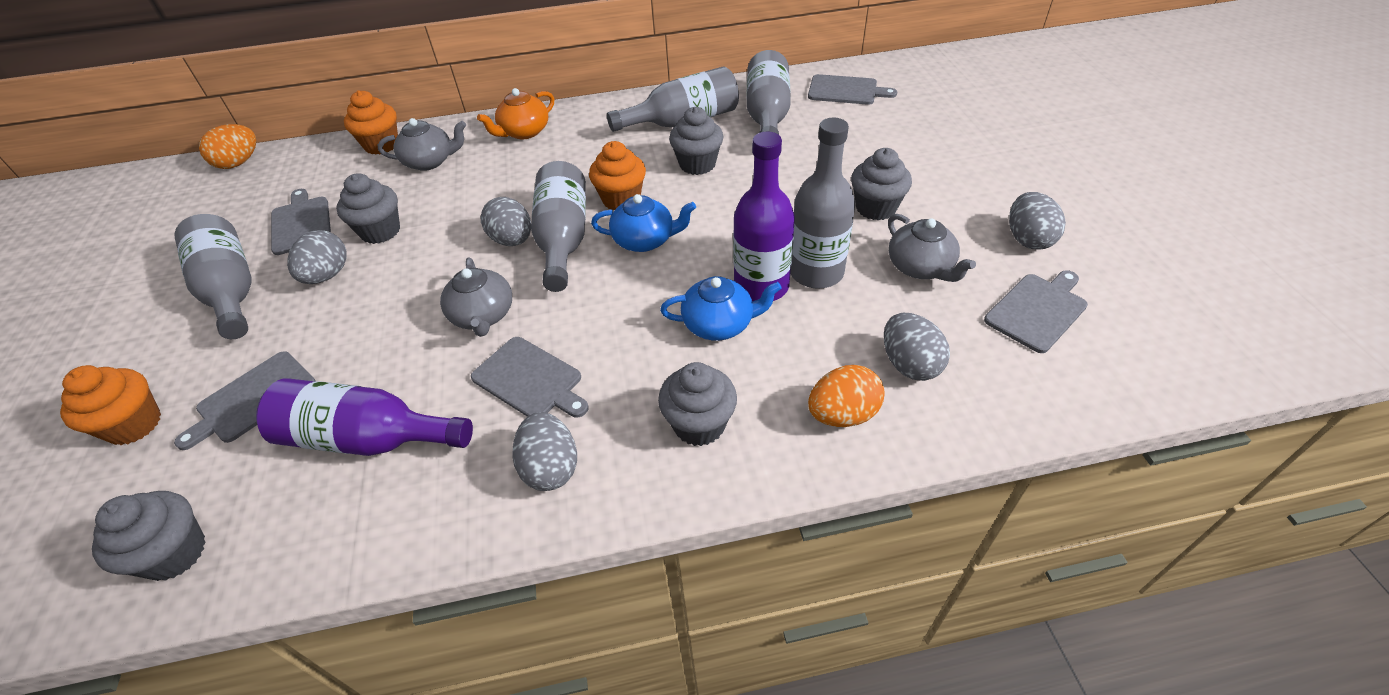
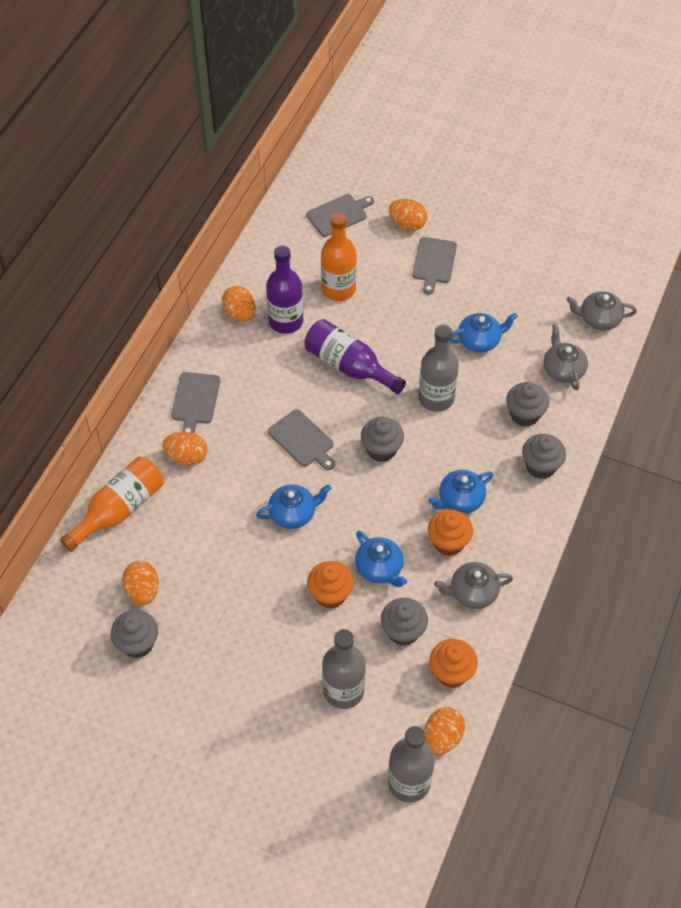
blue teapot: 2 -> 4
grey bottle: 5 -> 3
grey cutting board: 5 -> 4
grey egg: 5 -> 0
orange bottle: 0 -> 2
orange egg: 2 -> 5
orange teapot: 1 -> 0

